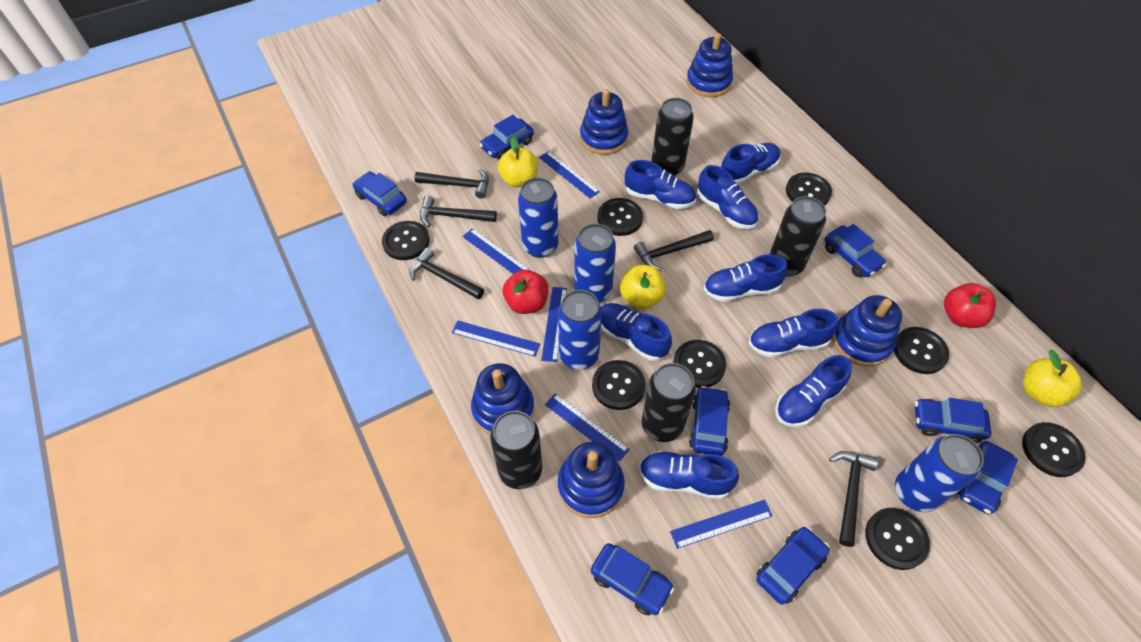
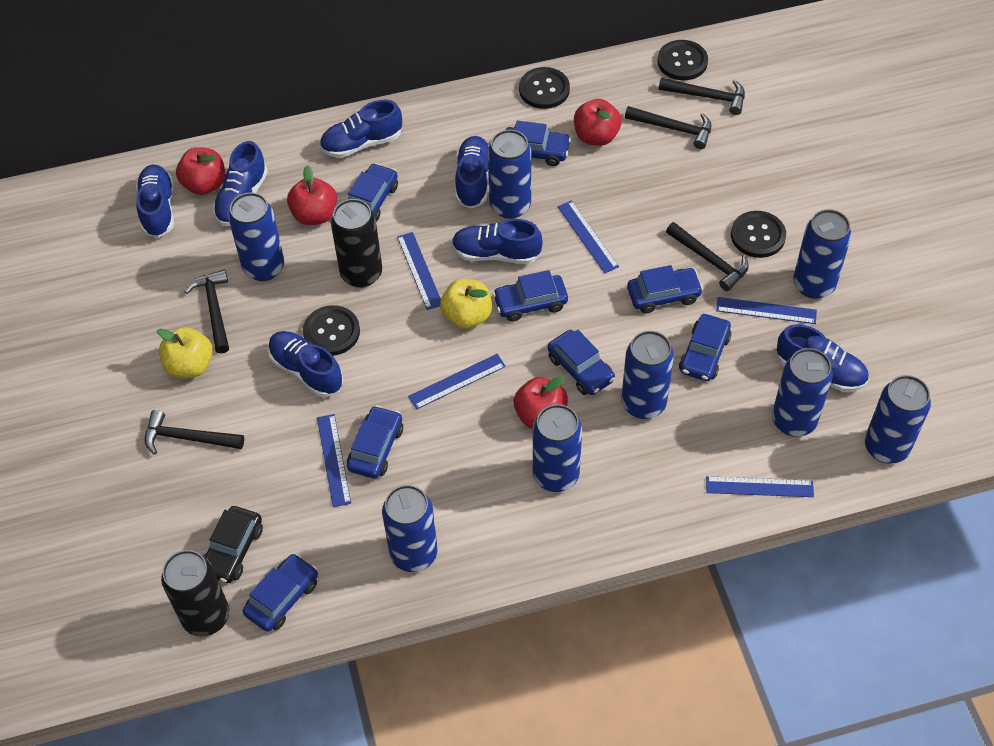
black button: 8 -> 4
black can: 4 -> 2
black car: 0 -> 1
blue can: 4 -> 8
blue shoe: 8 -> 7
blue stacking toy: 5 -> 0
red apple: 2 -> 4
yellow apple: 3 -> 2

